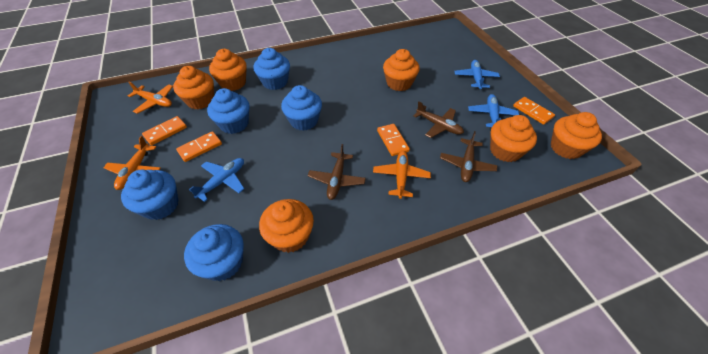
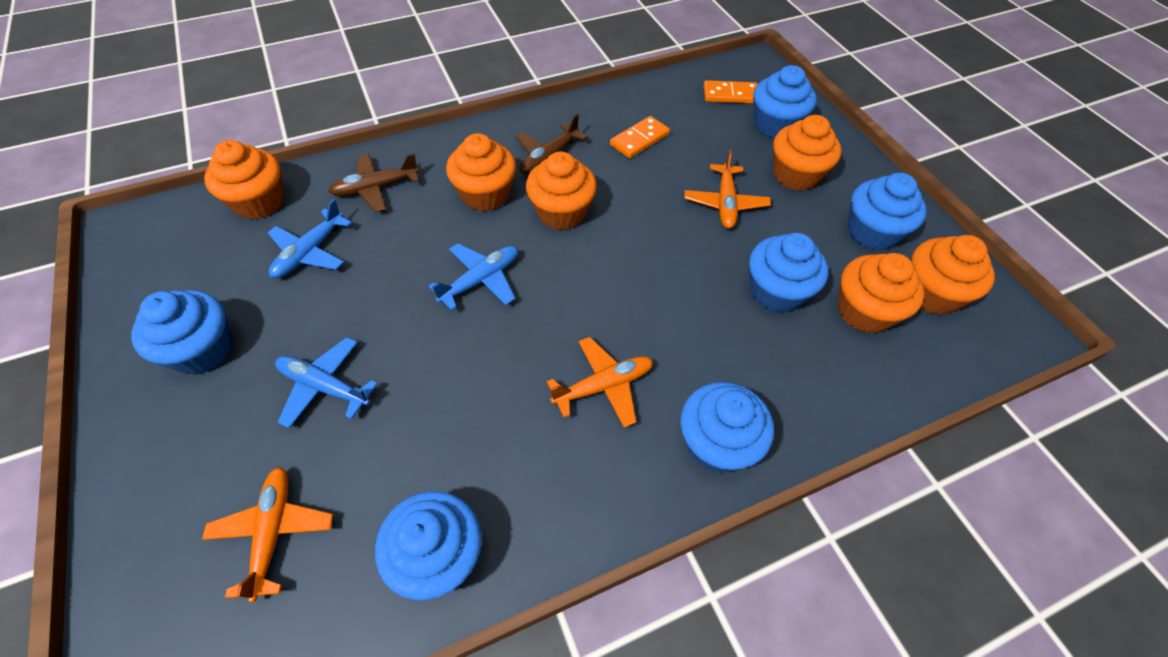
blue cupcake: 5 -> 6
brown plane: 3 -> 2
orange domino: 4 -> 2

